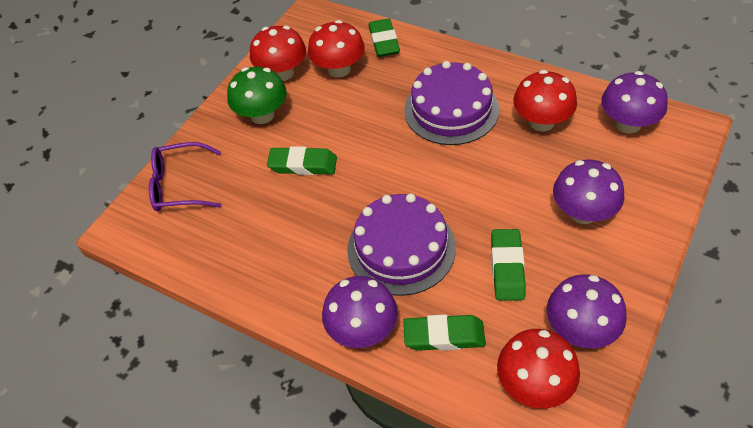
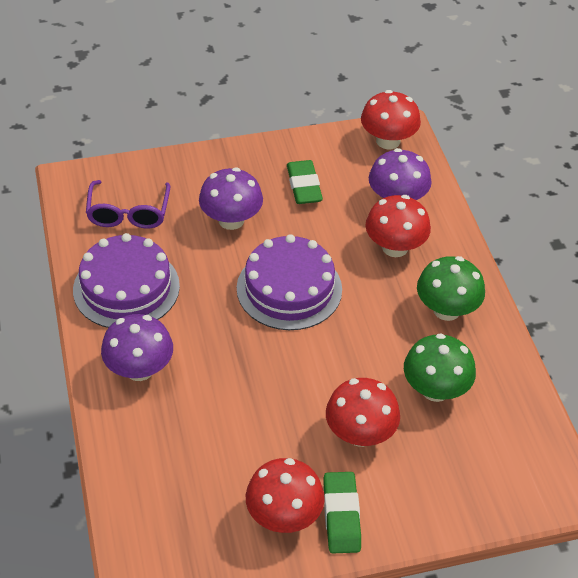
green eraser: 4 -> 2
green mushroom: 1 -> 2
purple mushroom: 4 -> 3

